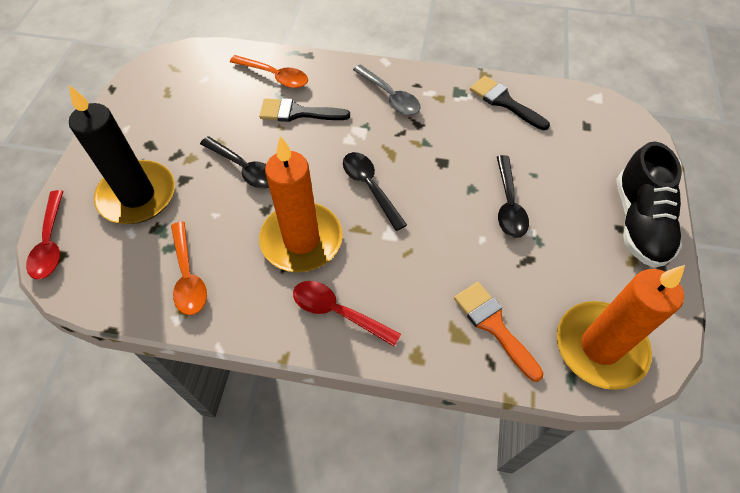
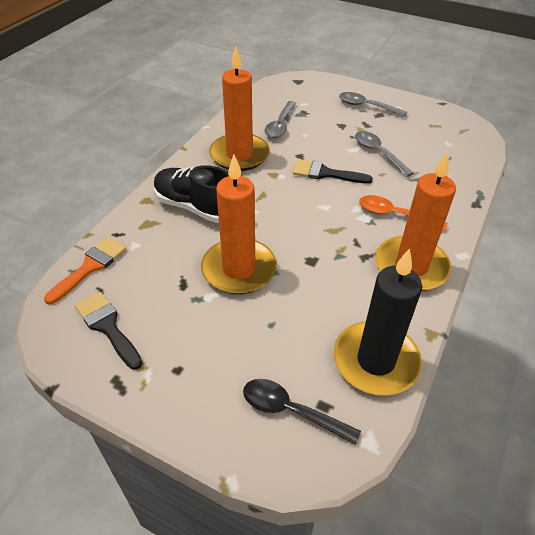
black spoon: 3 -> 1
grey spoon: 1 -> 3
orange candle: 2 -> 3
orange spoon: 2 -> 1
red spoon: 2 -> 0

